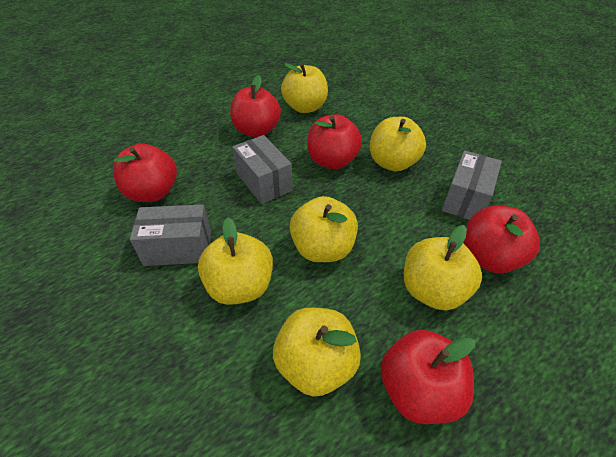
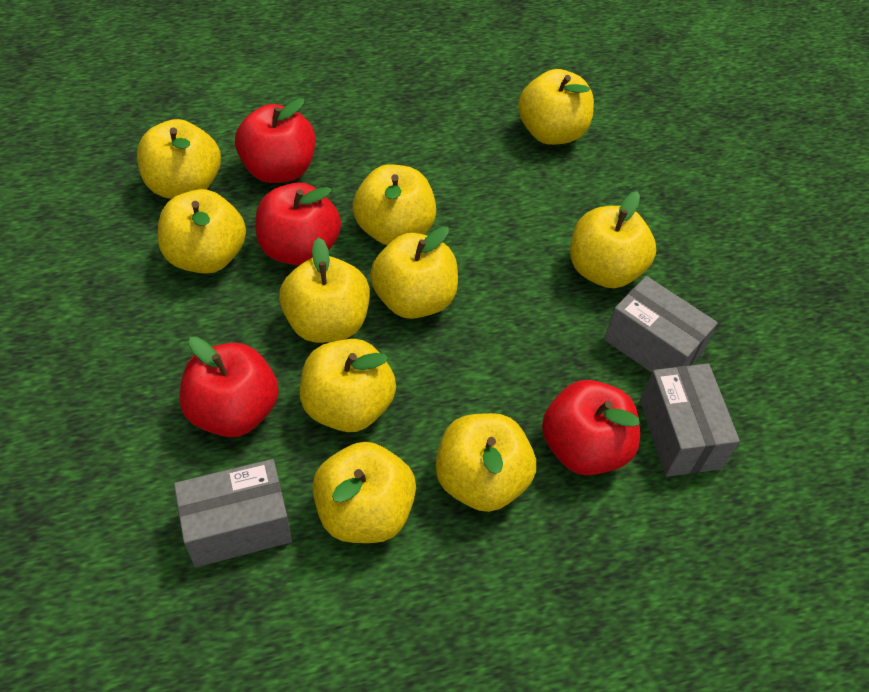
red apple: 5 -> 4
yellow apple: 6 -> 10

